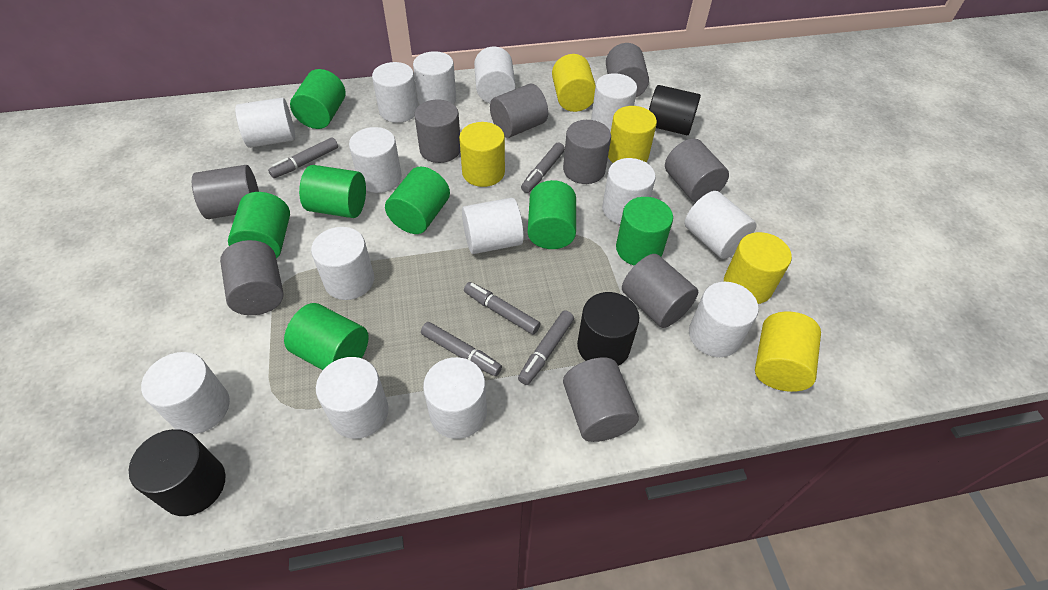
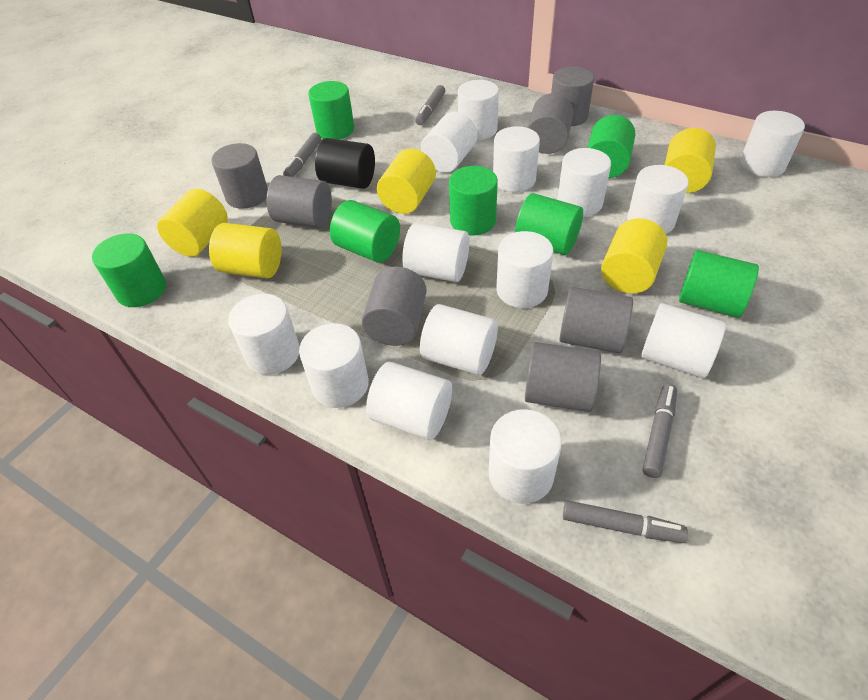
black cylinder: 3 -> 1
grey cylinder: 9 -> 7
grey marker: 5 -> 4

